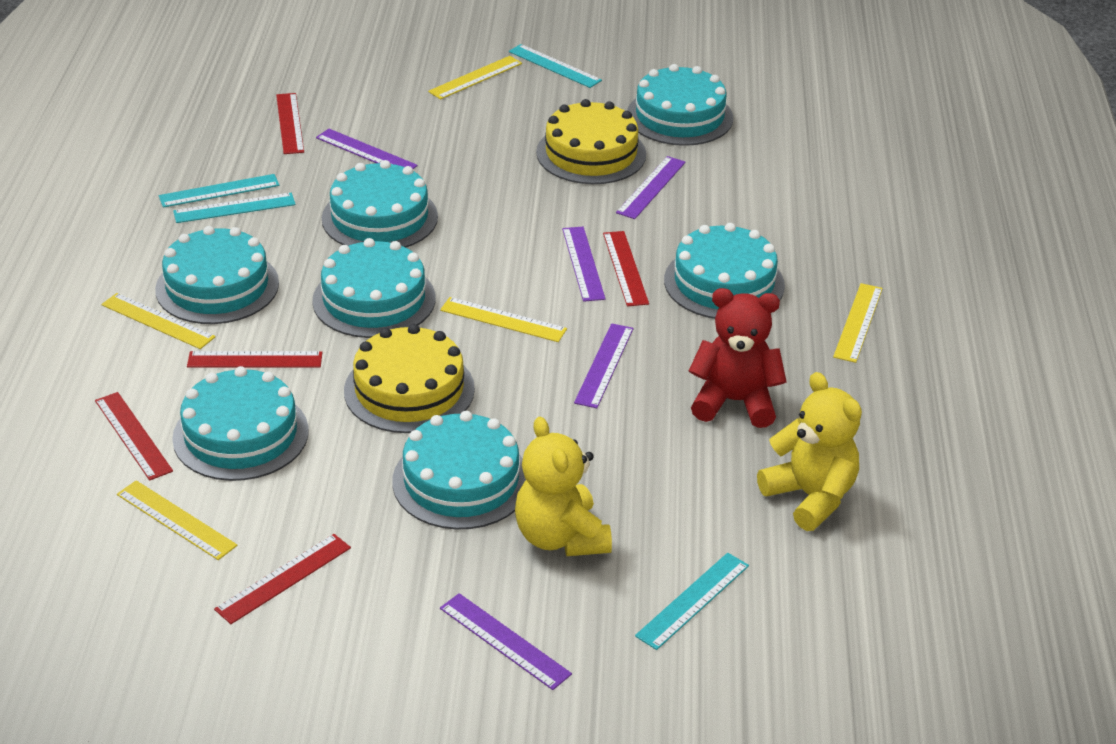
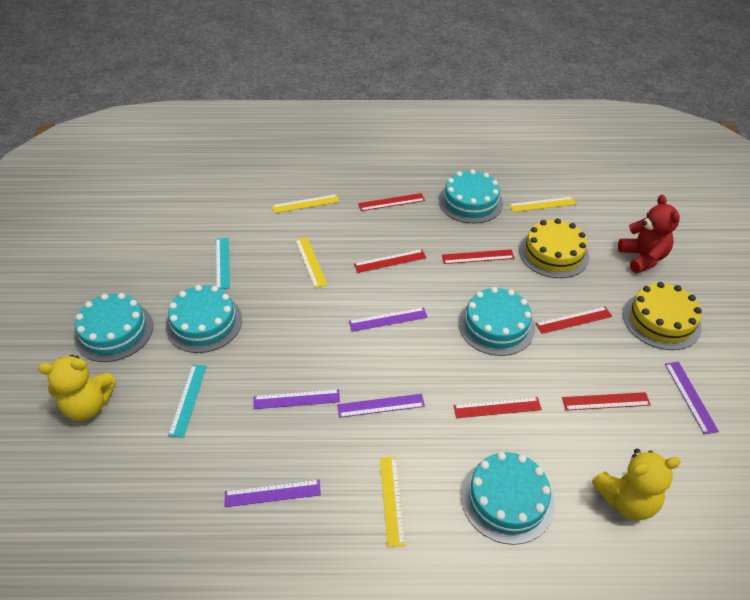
red ruler: 5 -> 6
turquoise cake: 7 -> 5
turquoise ruler: 4 -> 2
yellow ruler: 5 -> 4

